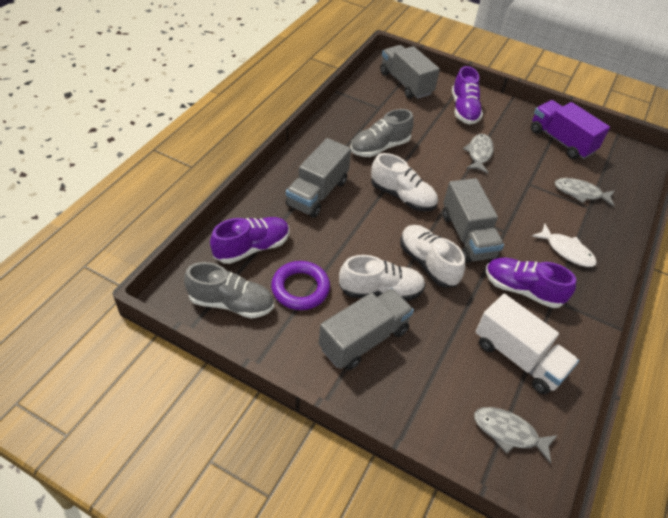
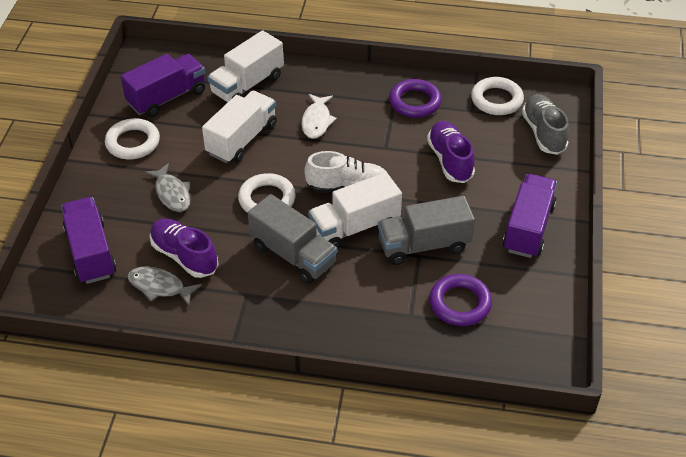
grey fish: 3 -> 2
grey shoe: 2 -> 1
grey truck: 4 -> 2
purple ring: 1 -> 2
purple shoe: 3 -> 2
purple truck: 1 -> 3
white ring: 0 -> 3
white shoe: 3 -> 1
white truck: 1 -> 3

